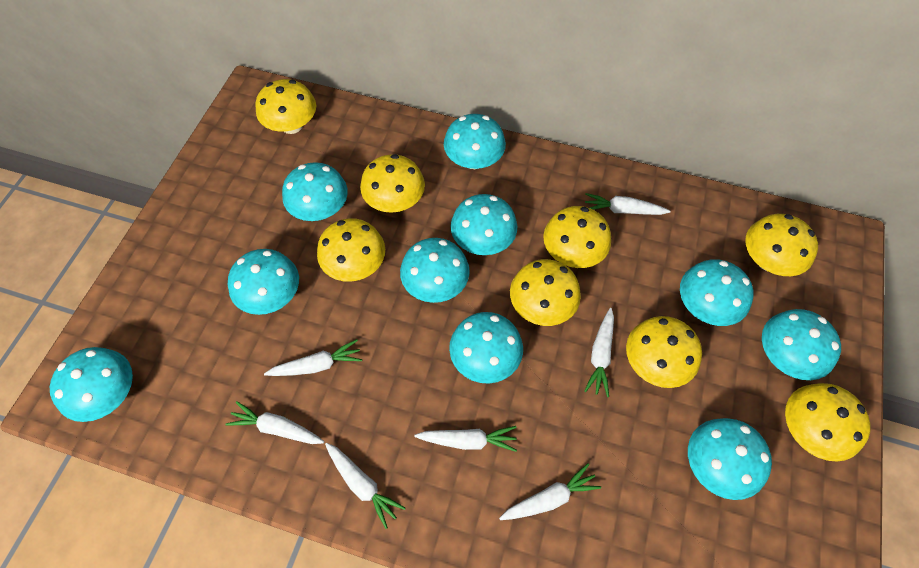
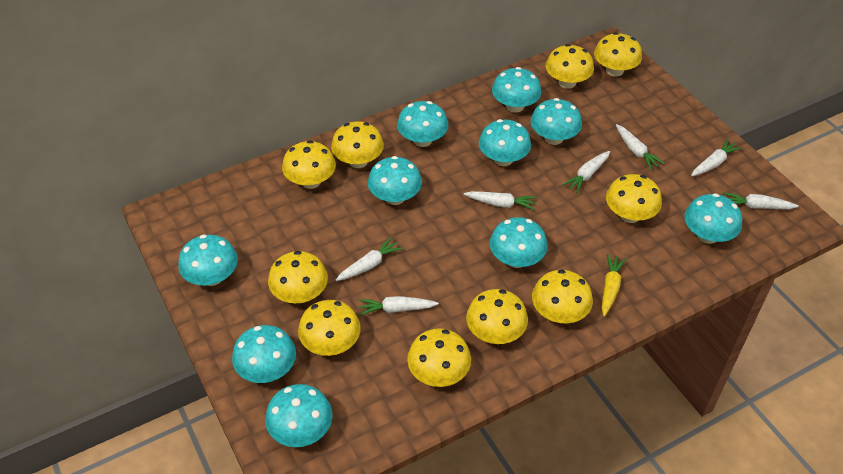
yellow carrot: 0 -> 1
yellow mushroom: 8 -> 10

